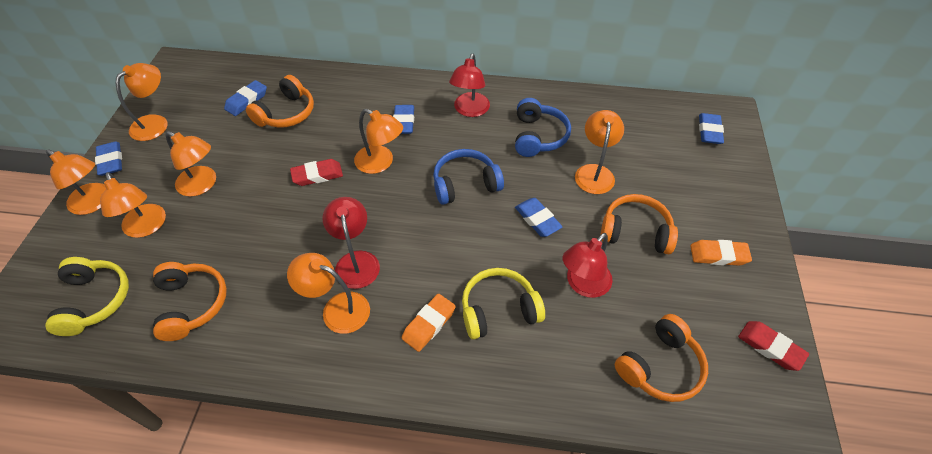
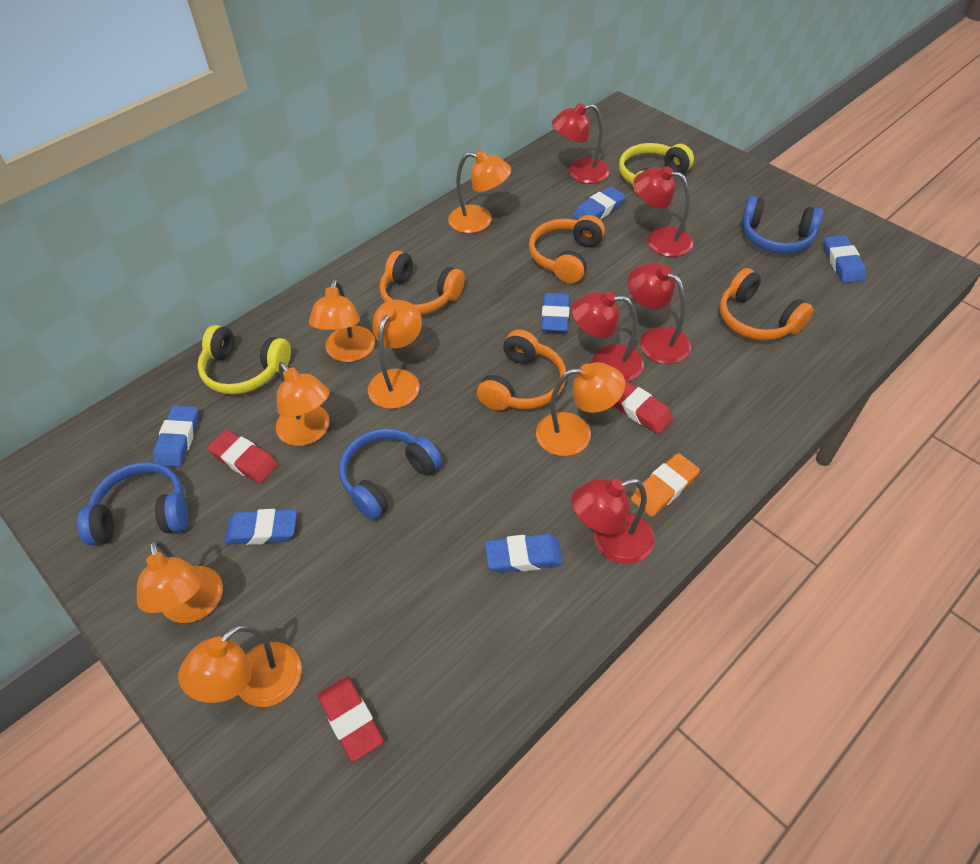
blue eraser: 5 -> 6
blue headphones: 2 -> 3
orange eraser: 2 -> 1
red eraser: 2 -> 3
red lamp: 3 -> 5

